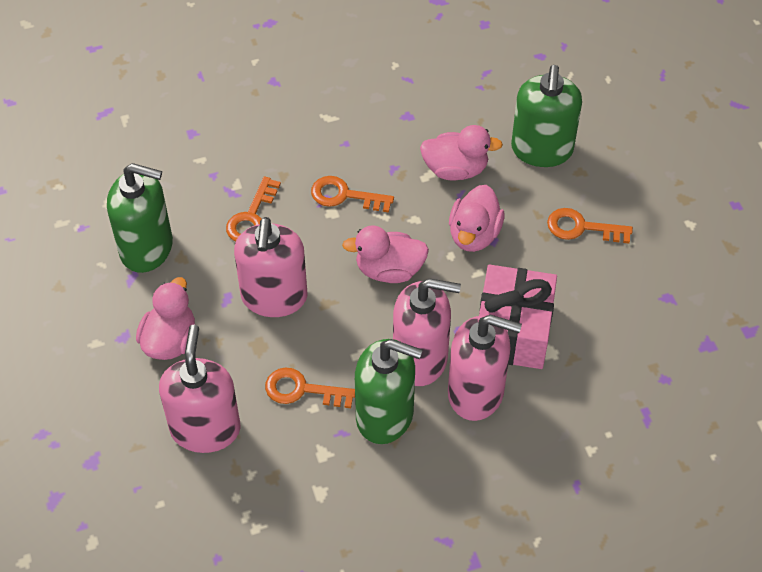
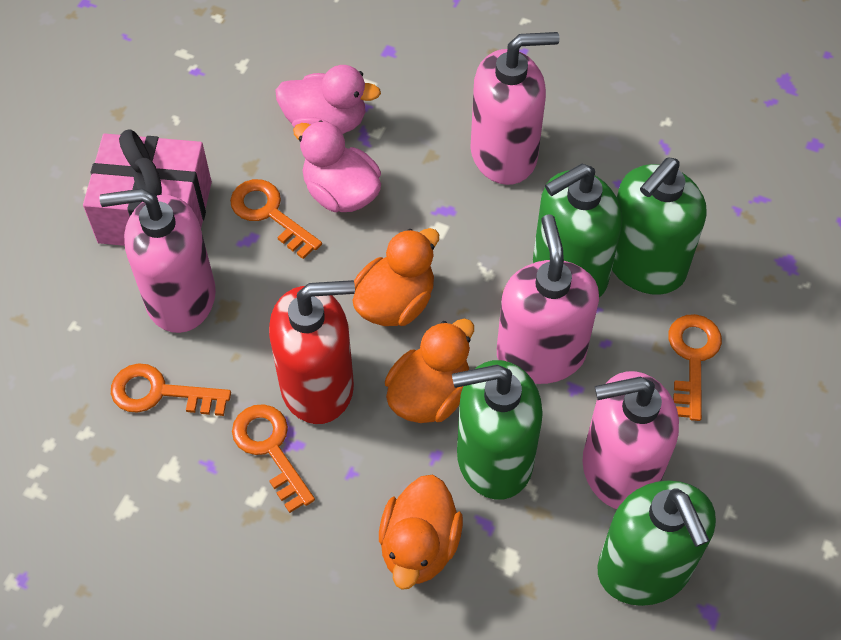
green soap dispenser: 3 -> 4
orange duck: 0 -> 3
pink duck: 4 -> 2
red soap dispenser: 0 -> 1

